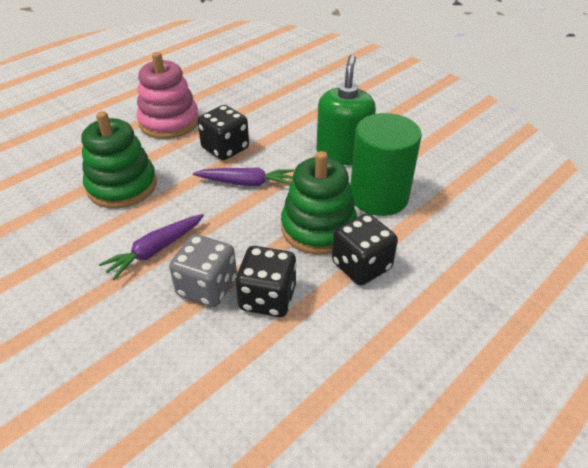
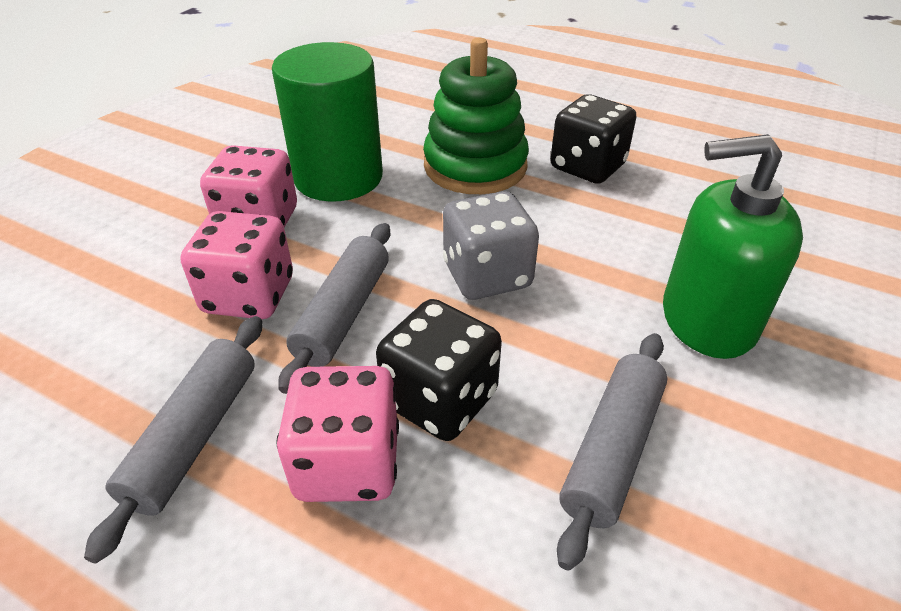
black dice: 3 -> 2
green stacking toy: 2 -> 1
grey rolling pin: 0 -> 3
pink dice: 0 -> 3
pink stacking toy: 1 -> 0
purple carrot: 2 -> 0

